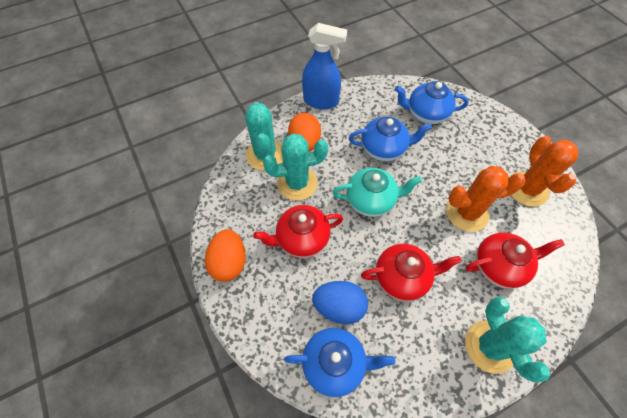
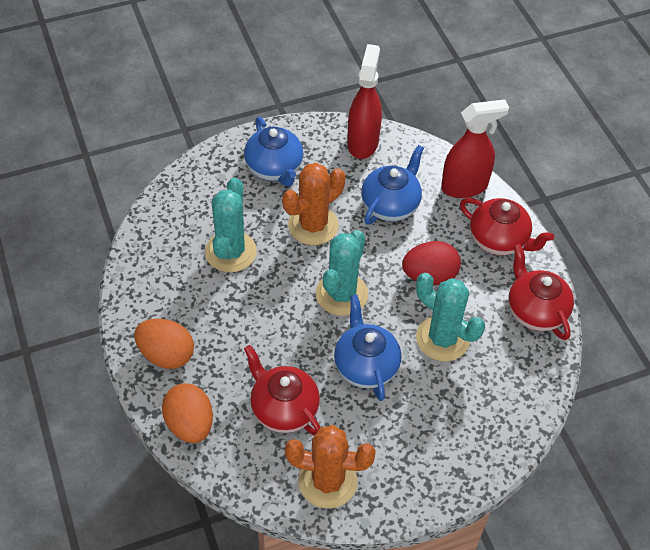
blue egg: 1 -> 0
blue spray bottle: 1 -> 0
red egg: 0 -> 1
red spray bottle: 0 -> 2
turquoise teapot: 1 -> 0

